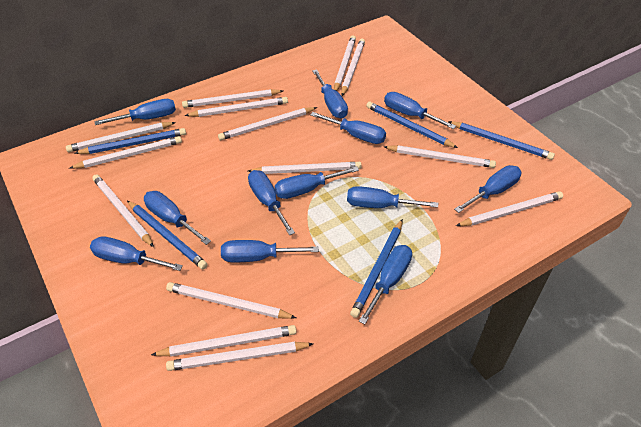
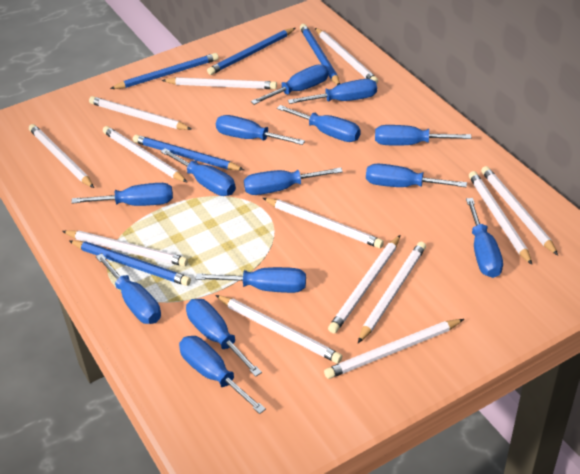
blue screwdriver: 12 -> 14
white pencil: 14 -> 13

